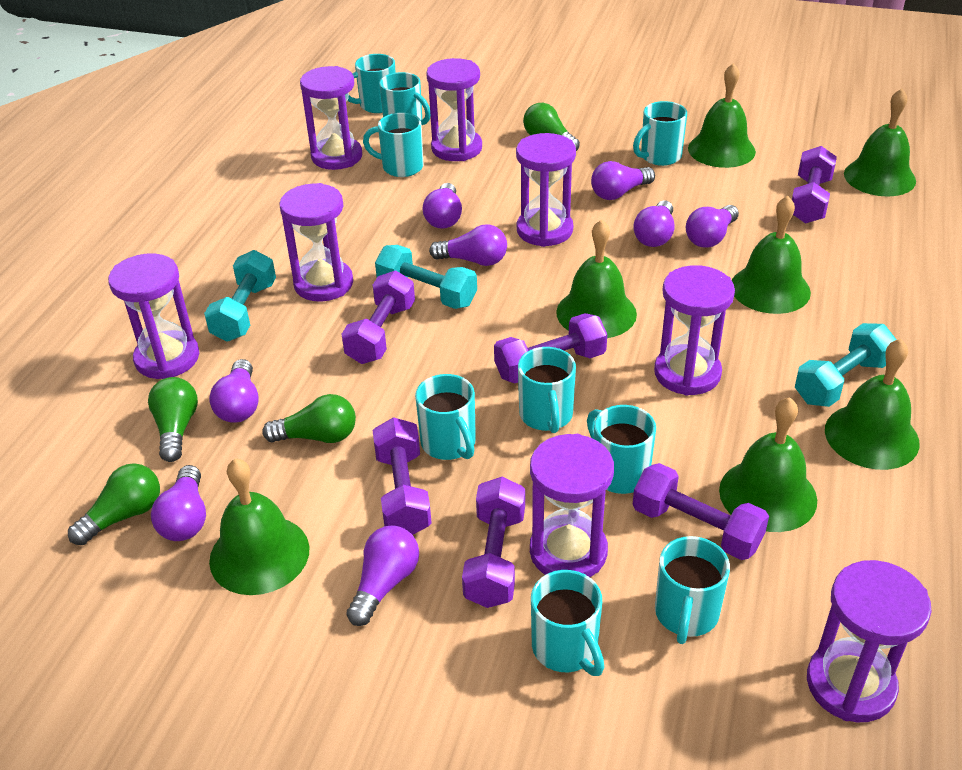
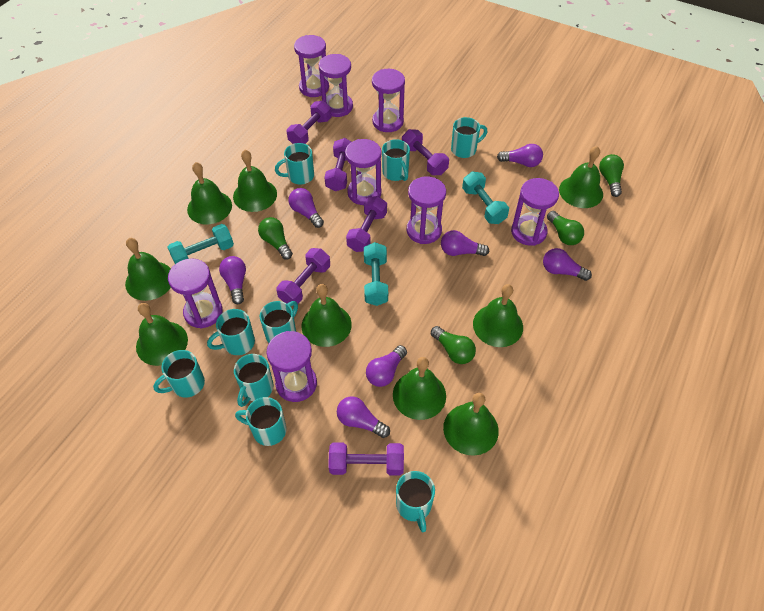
green bell: 7 -> 9
purple light bulb: 8 -> 7

